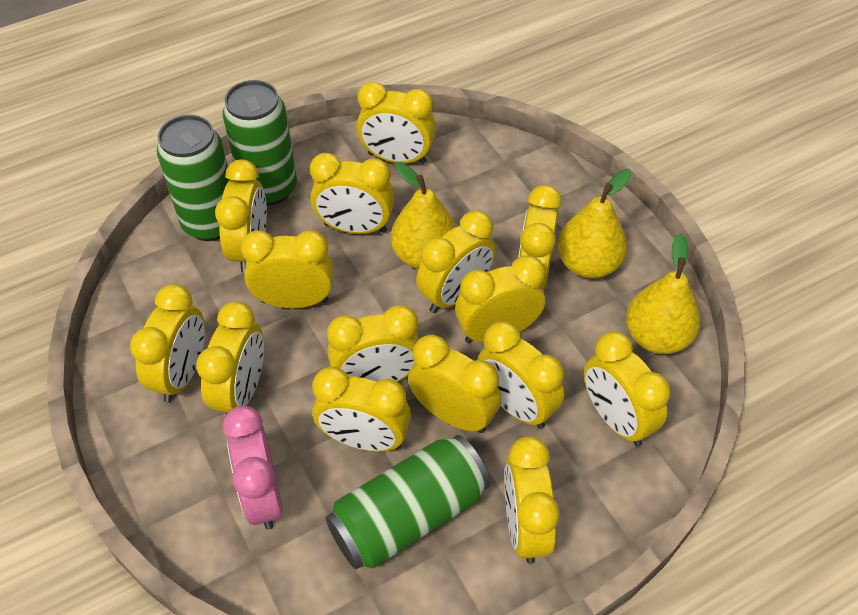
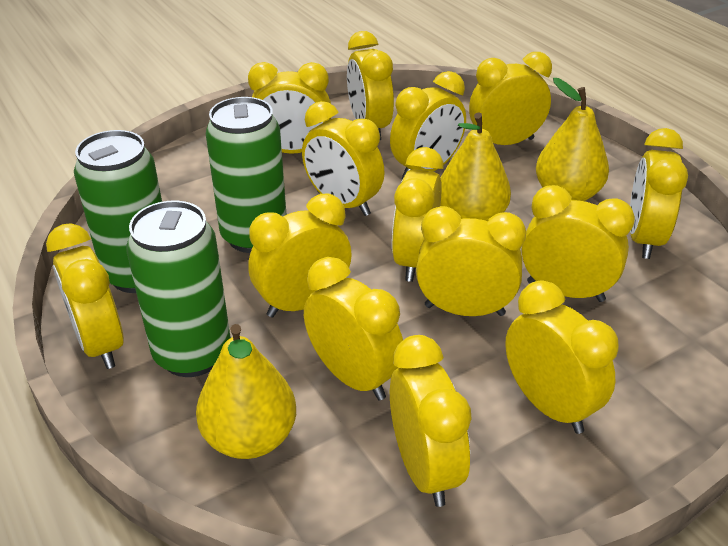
pink clock: 1 -> 0
yellow clock: 15 -> 14

